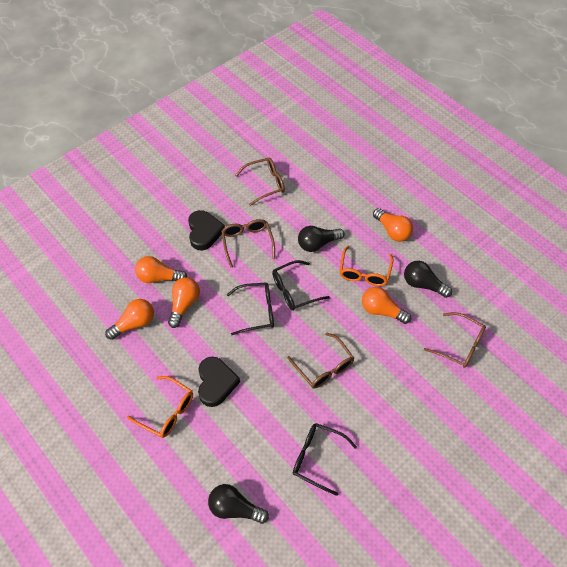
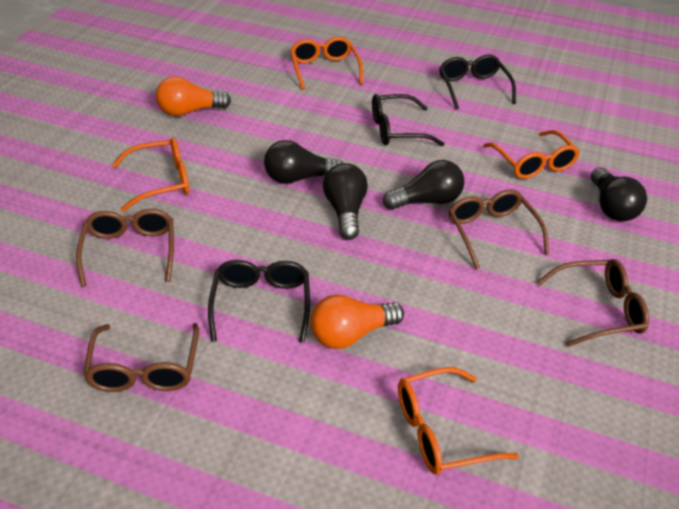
black heart: 2 -> 0
black light bulb: 3 -> 4
orange glasses: 2 -> 4
orange light bulb: 5 -> 2

